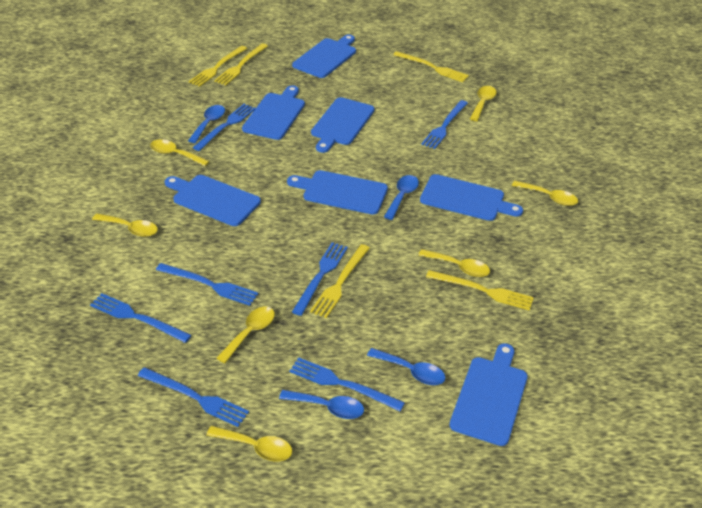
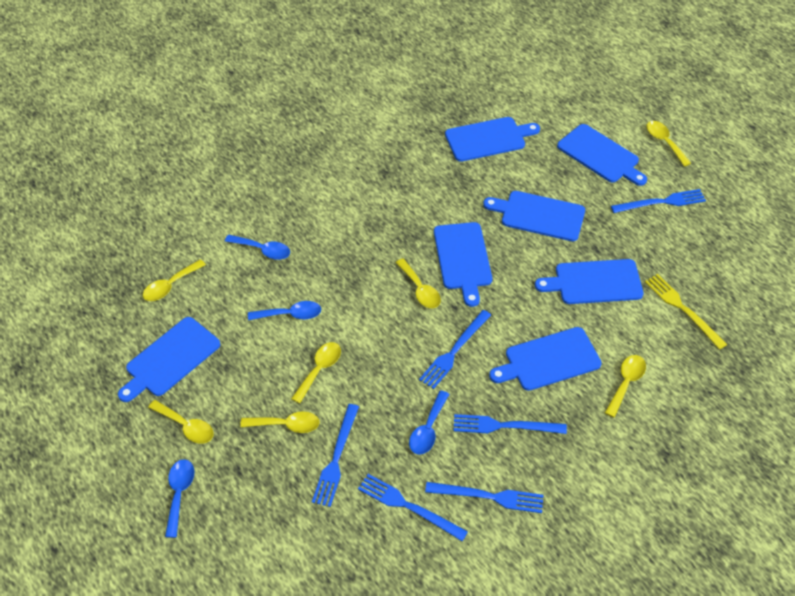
blue fork: 7 -> 6
yellow fork: 5 -> 1

